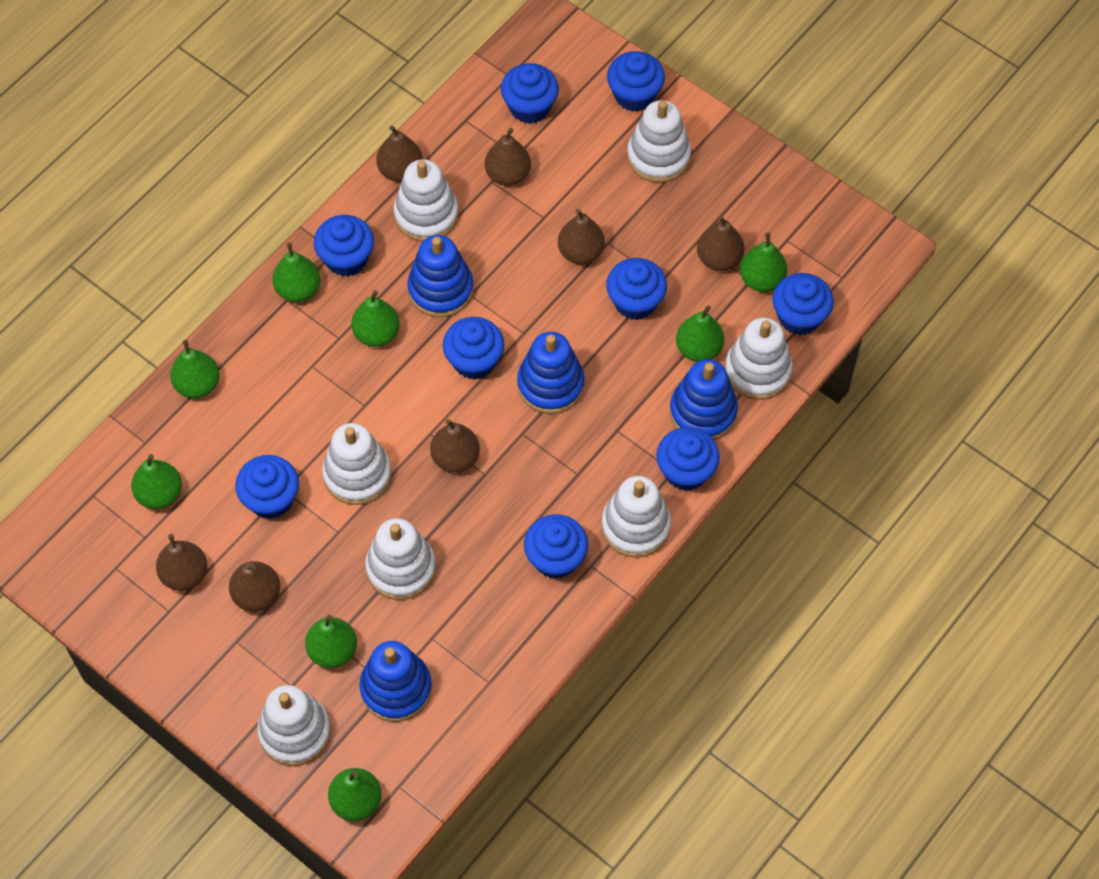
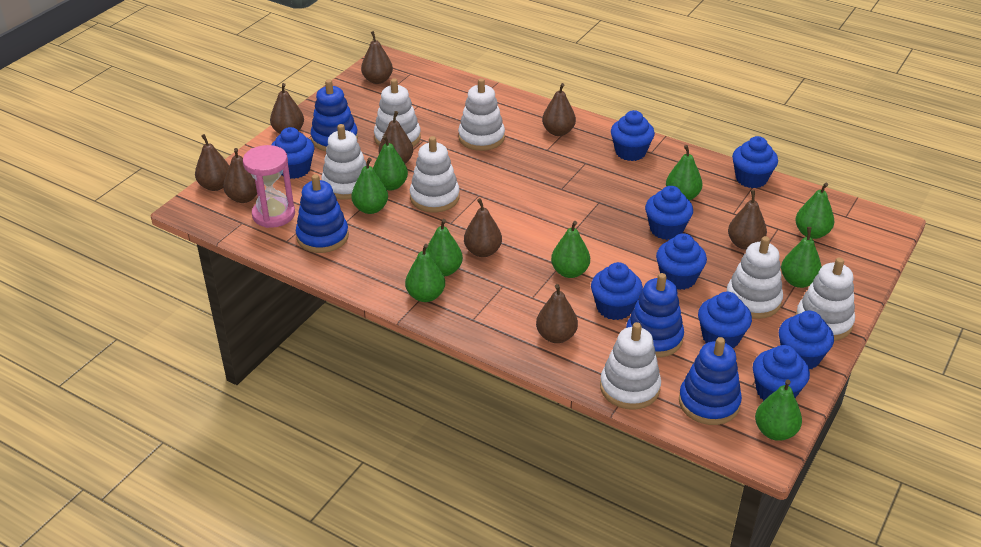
brown pear: 7 -> 9
green pear: 8 -> 9
pink hourglass: 0 -> 1

